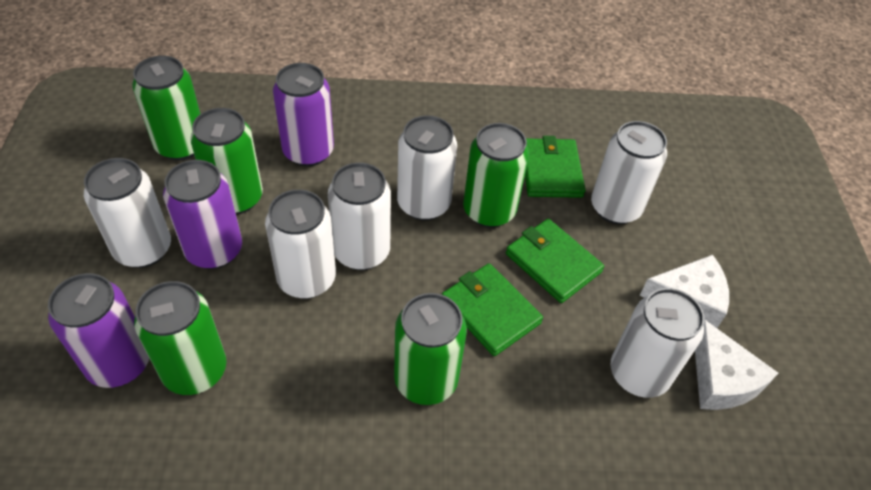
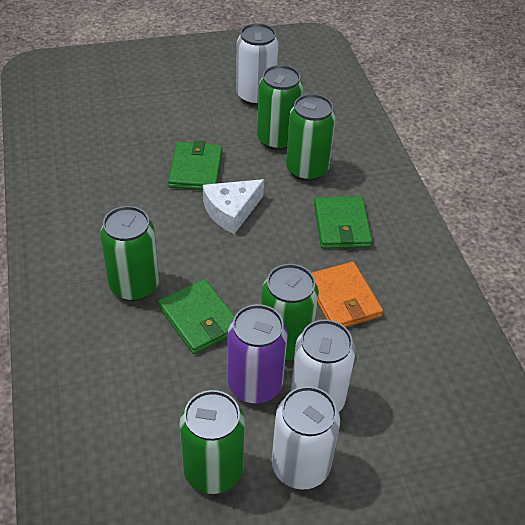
orange wallet: 0 -> 1
purple can: 3 -> 1
white can: 6 -> 3
white cheese: 2 -> 1

